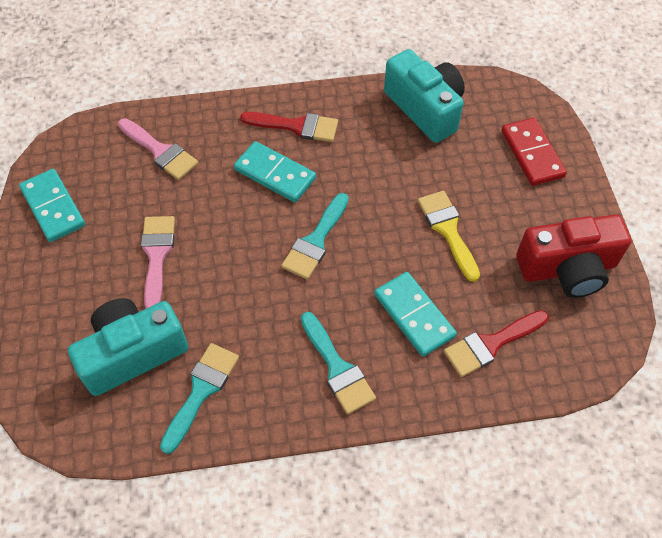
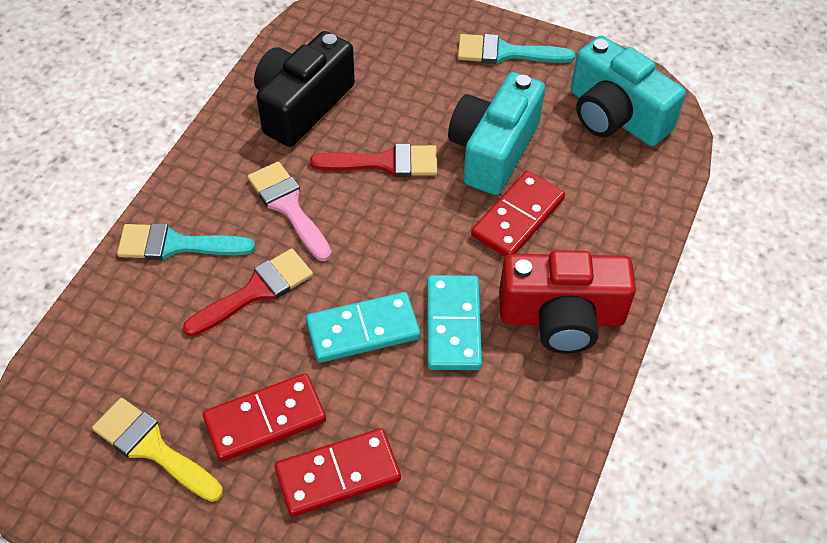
black camera: 0 -> 1
pink brush: 2 -> 1
red domino: 1 -> 3
turquoise brush: 3 -> 2
turquoise domino: 3 -> 2

